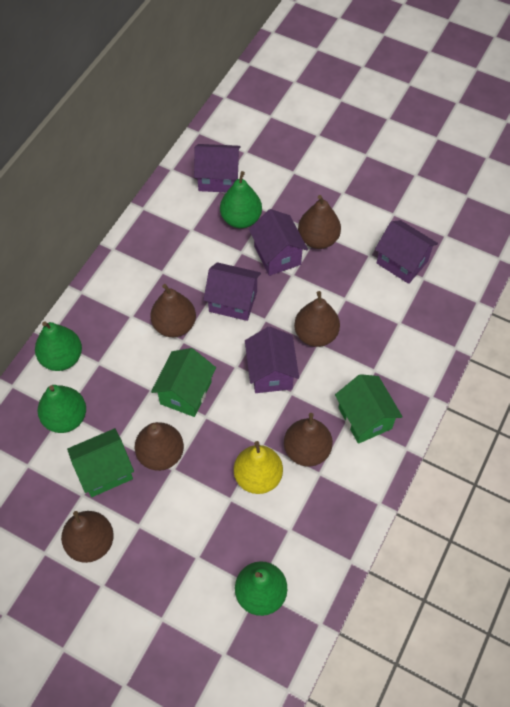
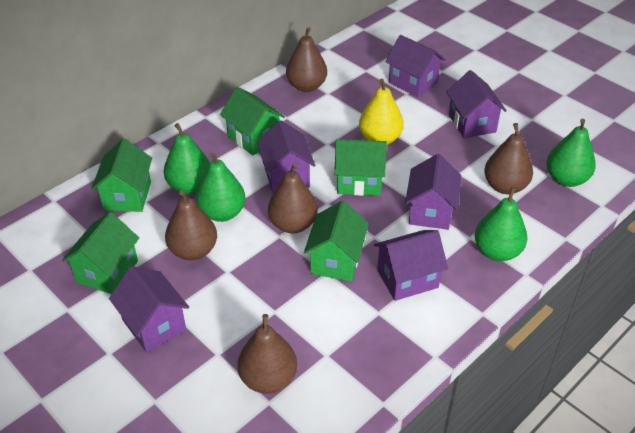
brown pear: 6 -> 5
green house: 3 -> 5
purple house: 5 -> 6

